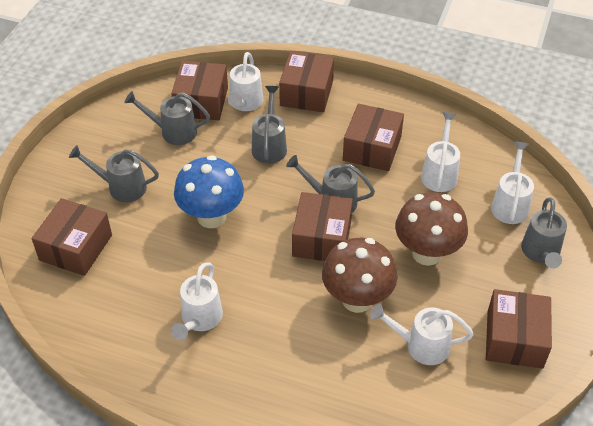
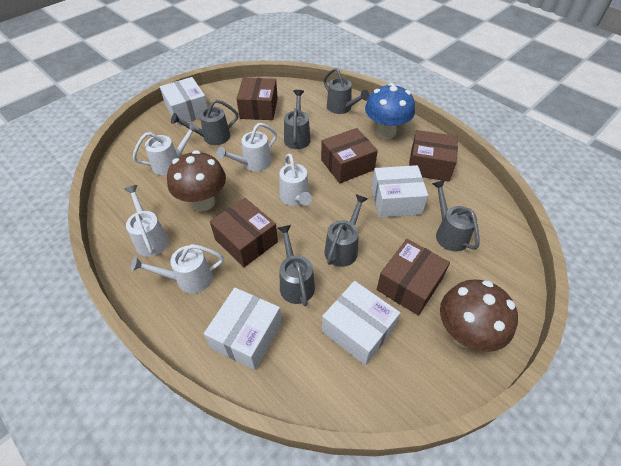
brown box: 6 -> 5
grey watering can: 5 -> 6
white box: 0 -> 4

